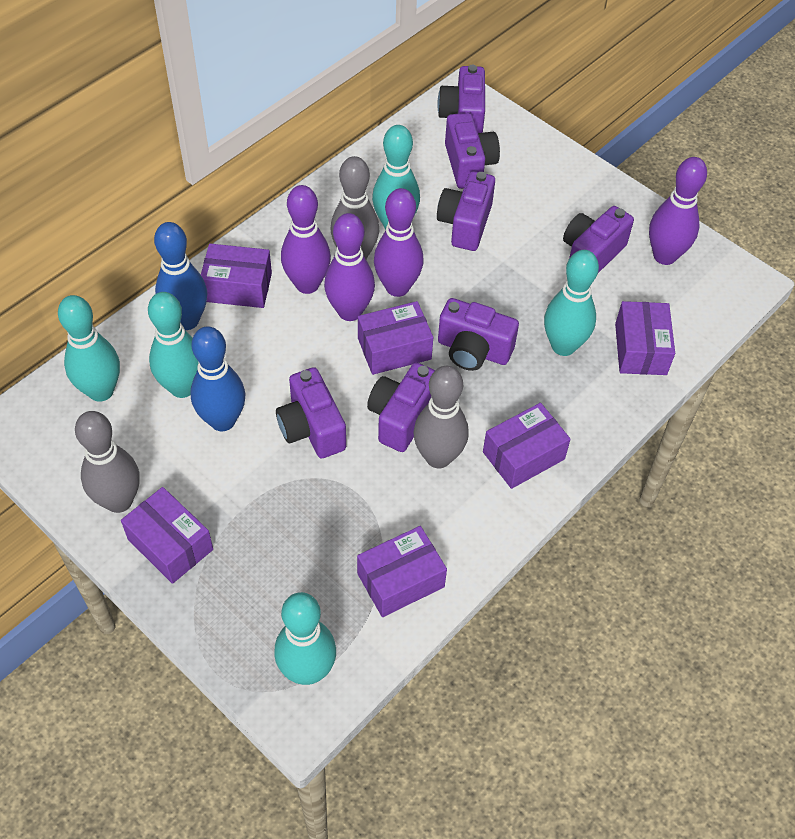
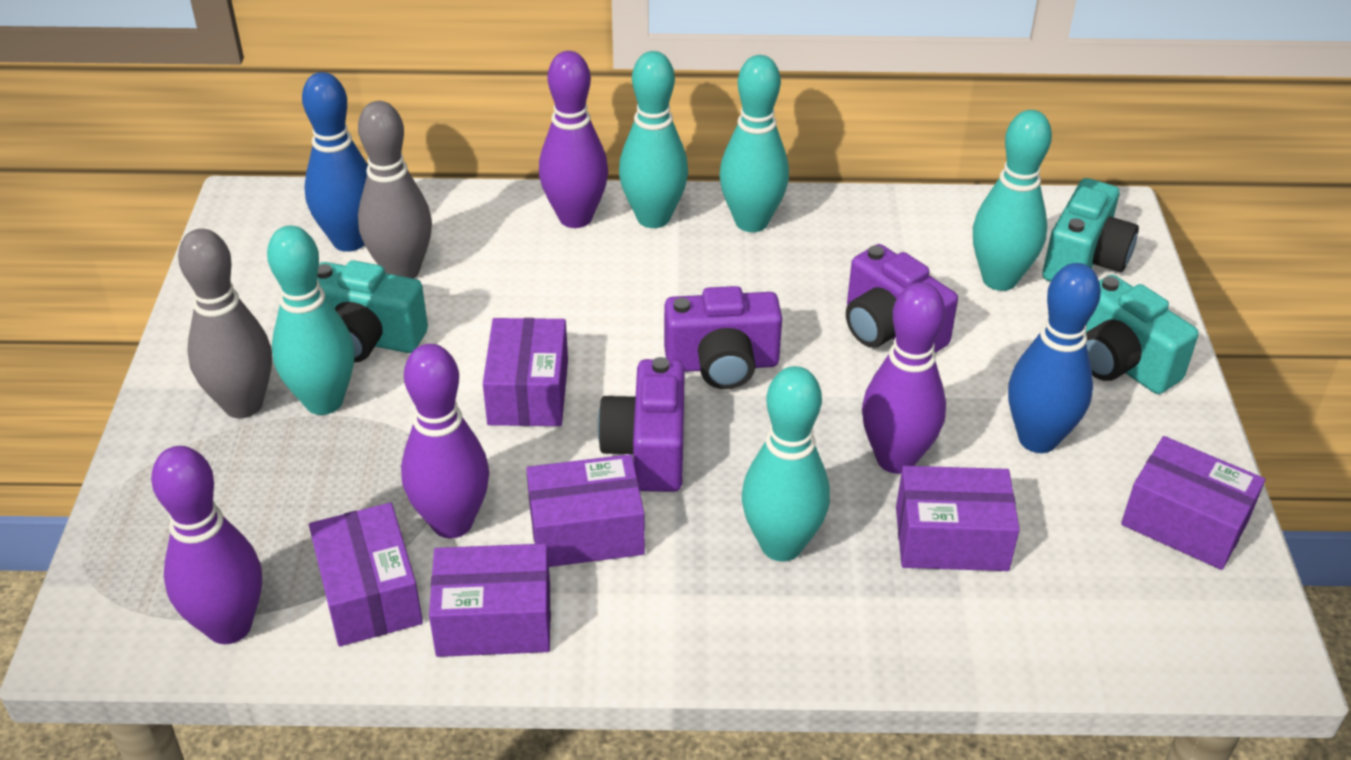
grey bowling pin: 3 -> 2
purple camera: 7 -> 3
turquoise camera: 0 -> 3

